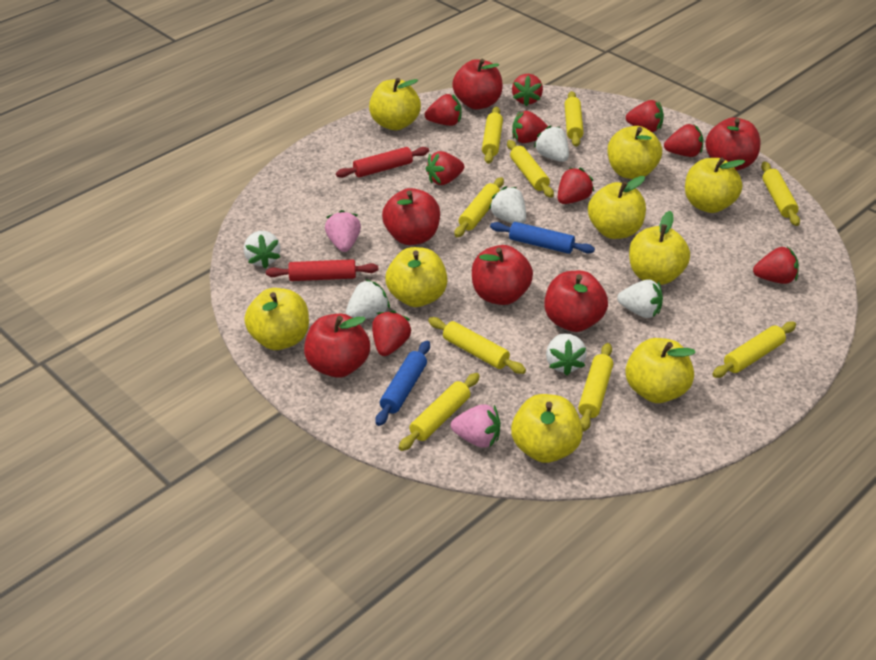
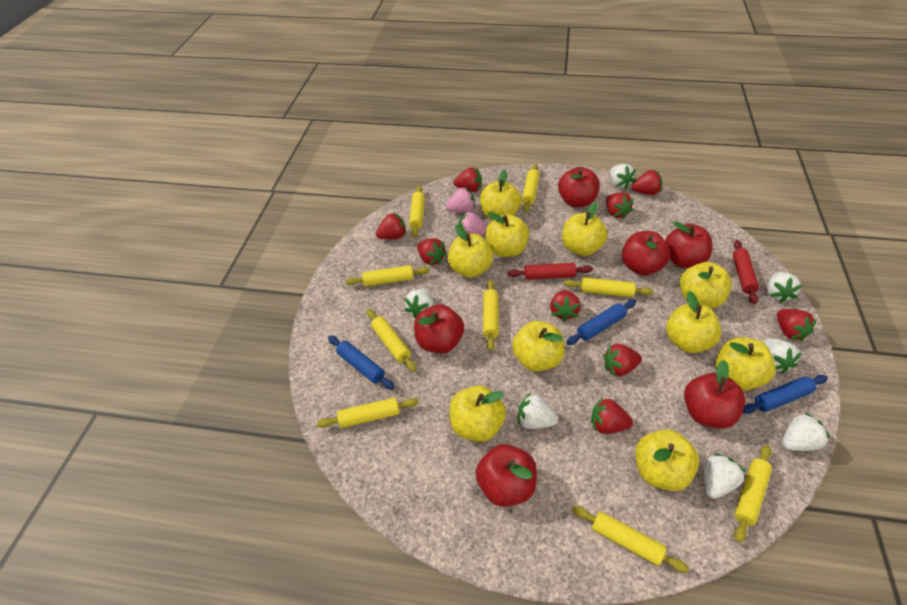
blue rolling pin: 2 -> 3
white strawberry: 6 -> 7
yellow apple: 9 -> 10

